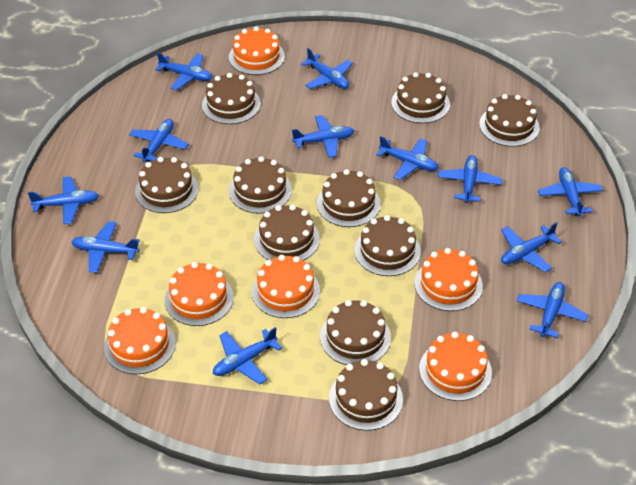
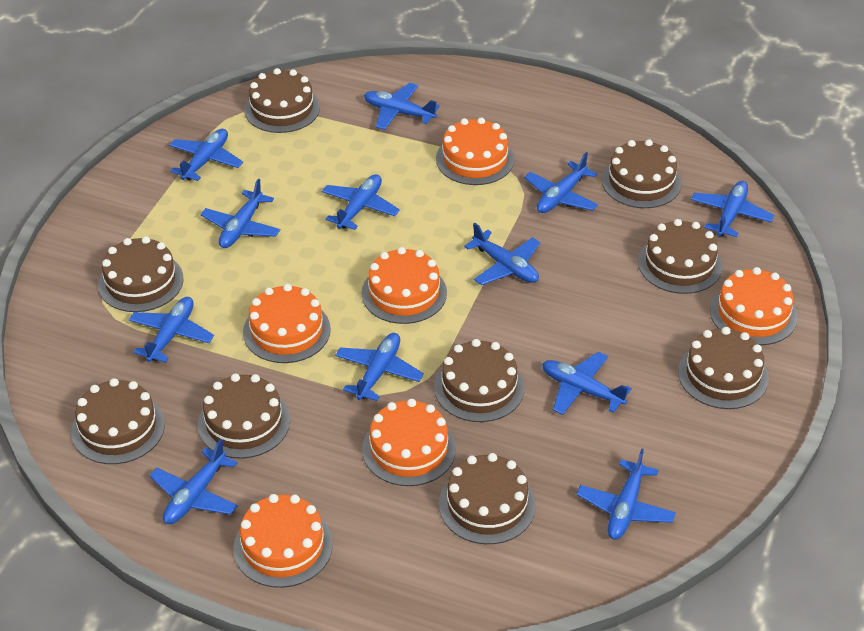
brown cake: 10 -> 9

